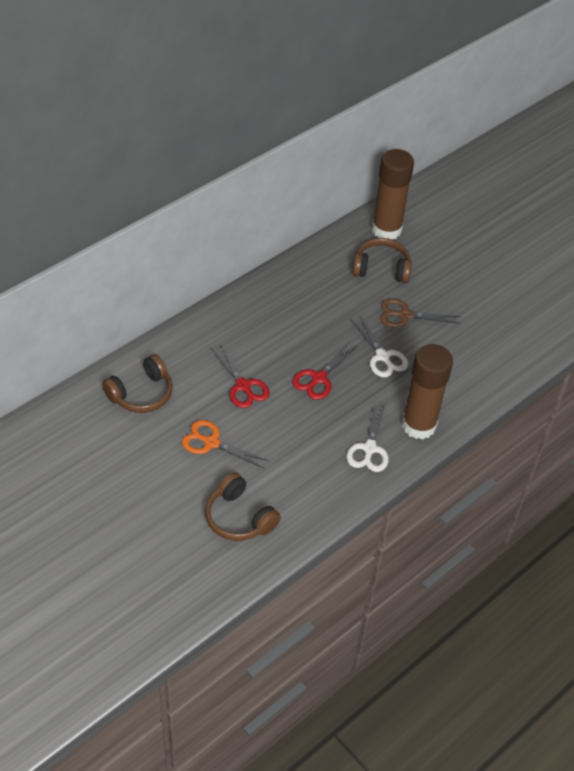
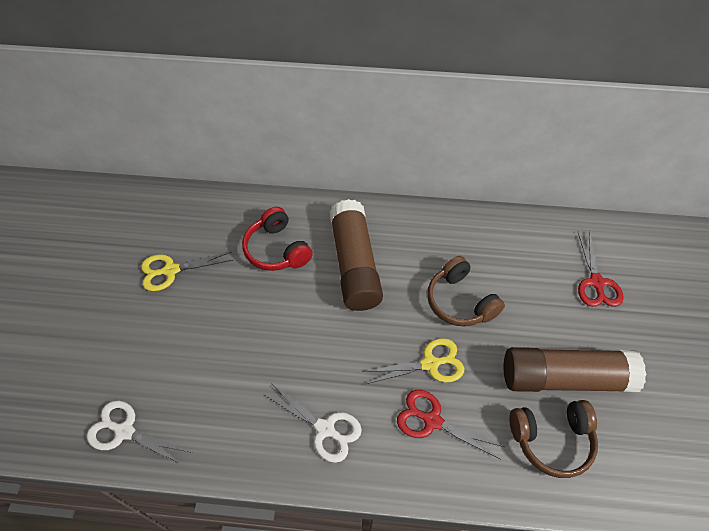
brown headphones: 3 -> 2
brown scissors: 1 -> 0
orange scissors: 1 -> 0
red headphones: 0 -> 1
yellow scissors: 0 -> 2

